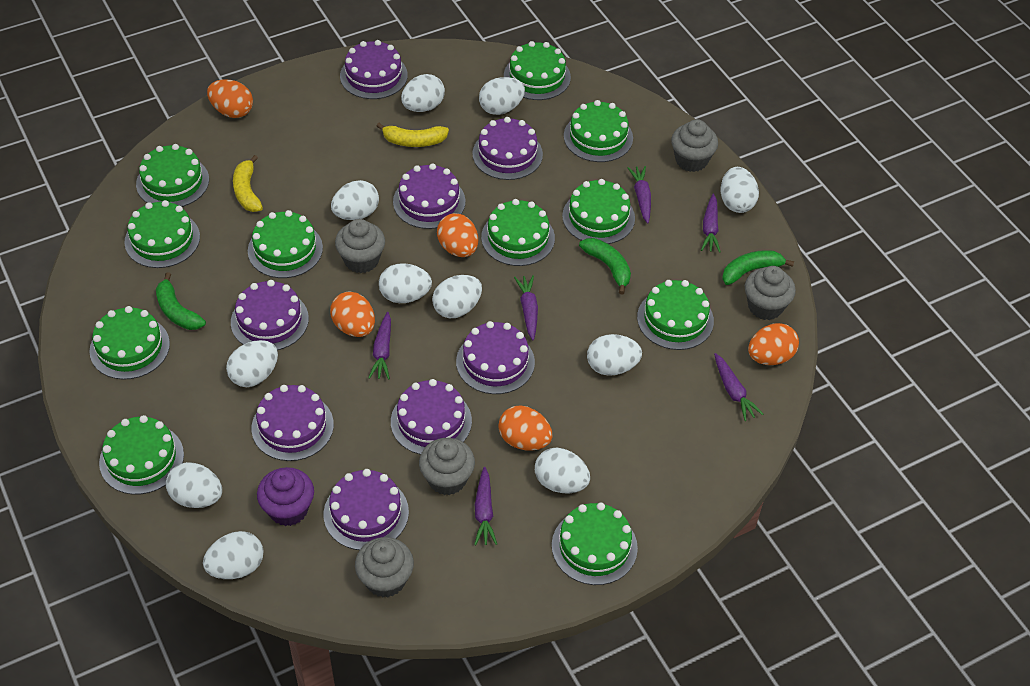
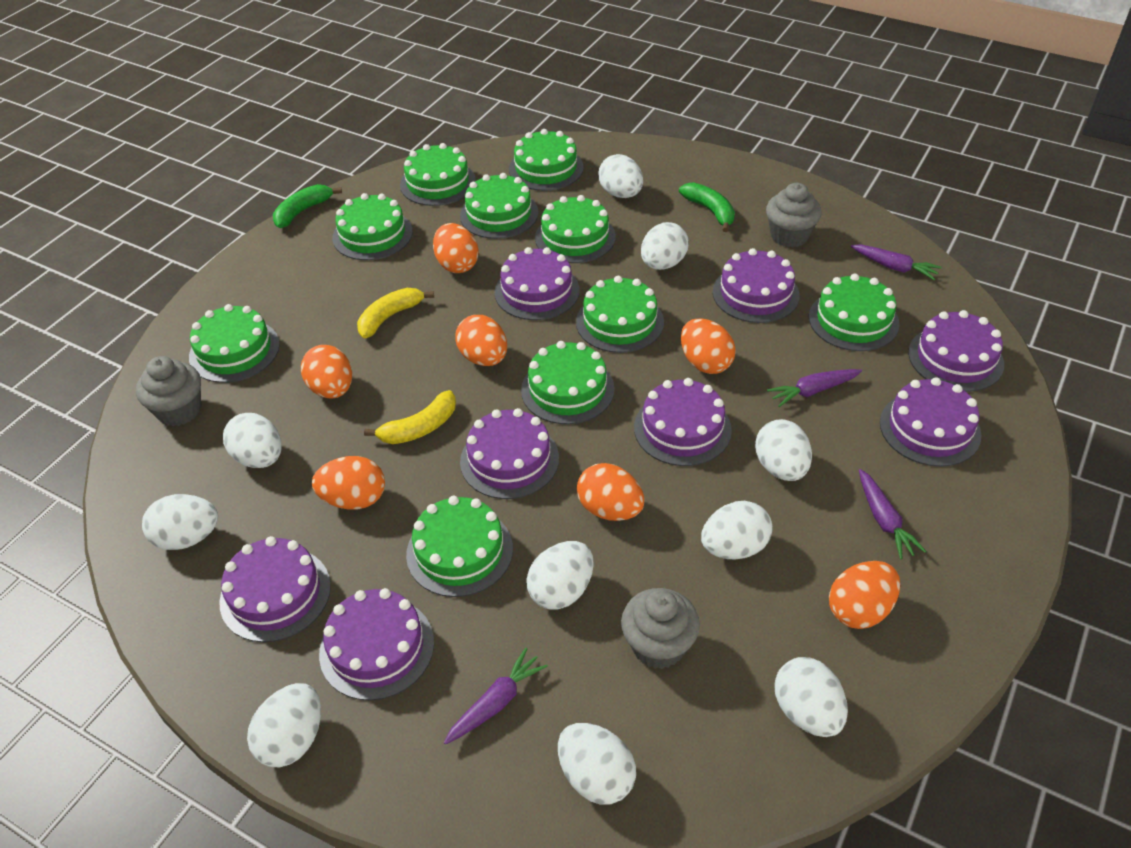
green banana: 3 -> 2
green cake: 11 -> 10
grey cupcake: 5 -> 3
orange egg: 5 -> 7
purple carrot: 6 -> 4
purple cupcake: 1 -> 0
white egg: 11 -> 10

